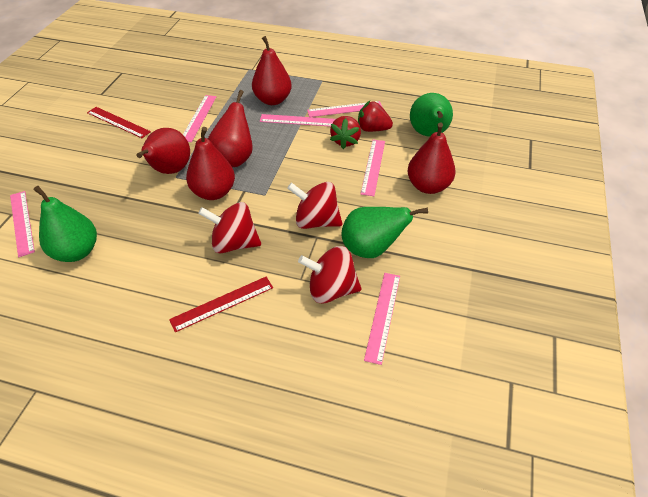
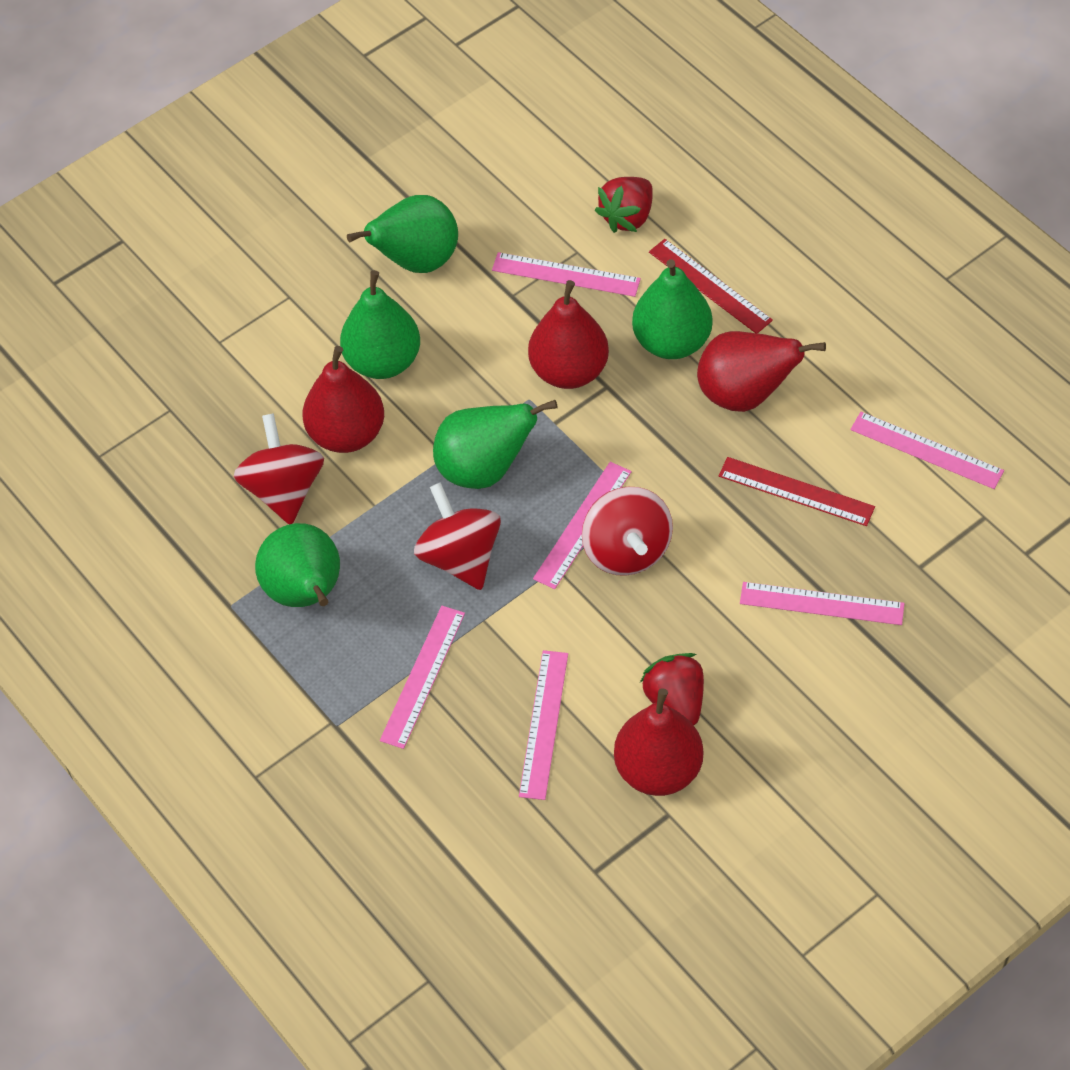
green pear: 3 -> 5
red pear: 5 -> 4

